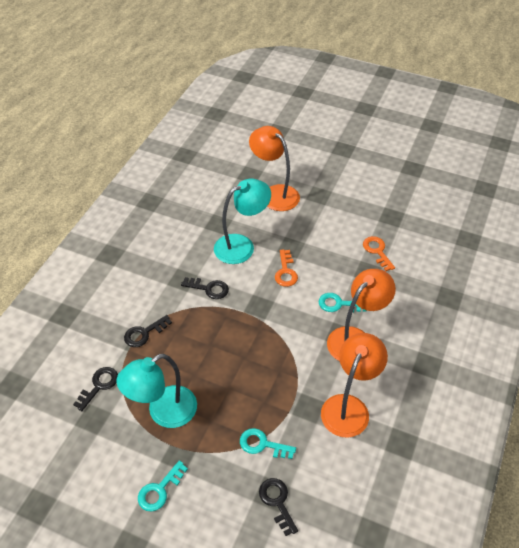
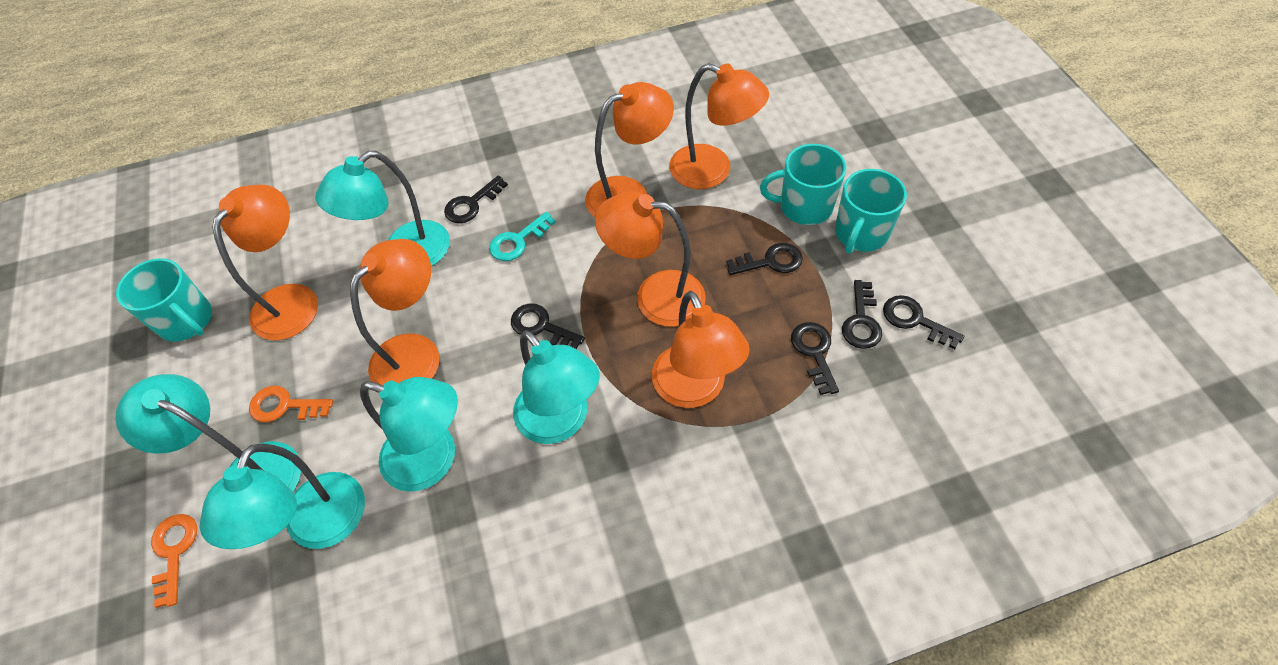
black key: 4 -> 6
orange lamp: 3 -> 6
turquoise key: 3 -> 1
turquoise lamp: 2 -> 5
turquoise mug: 0 -> 3

